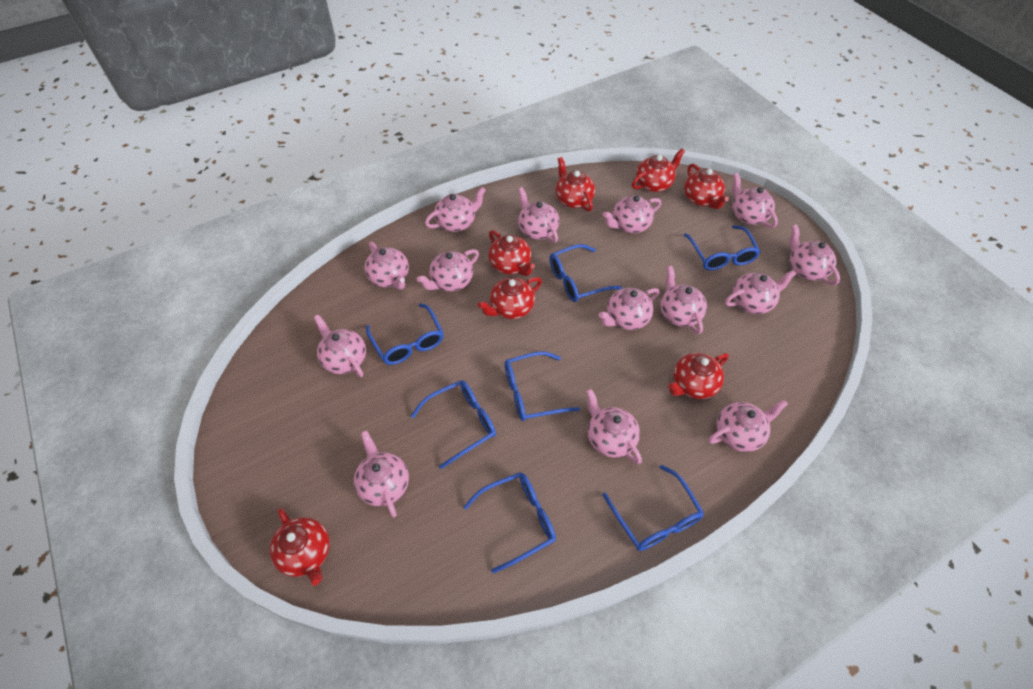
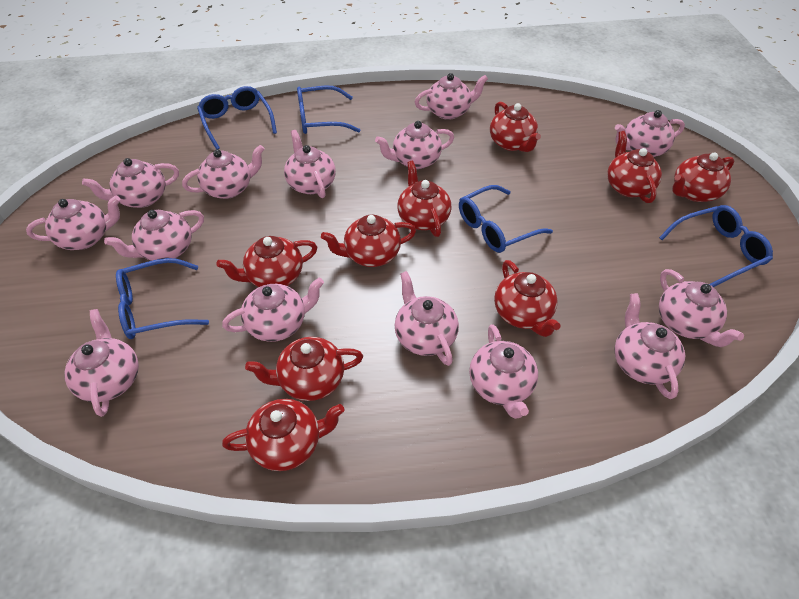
blue glasses: 7 -> 5
red teapot: 7 -> 9

